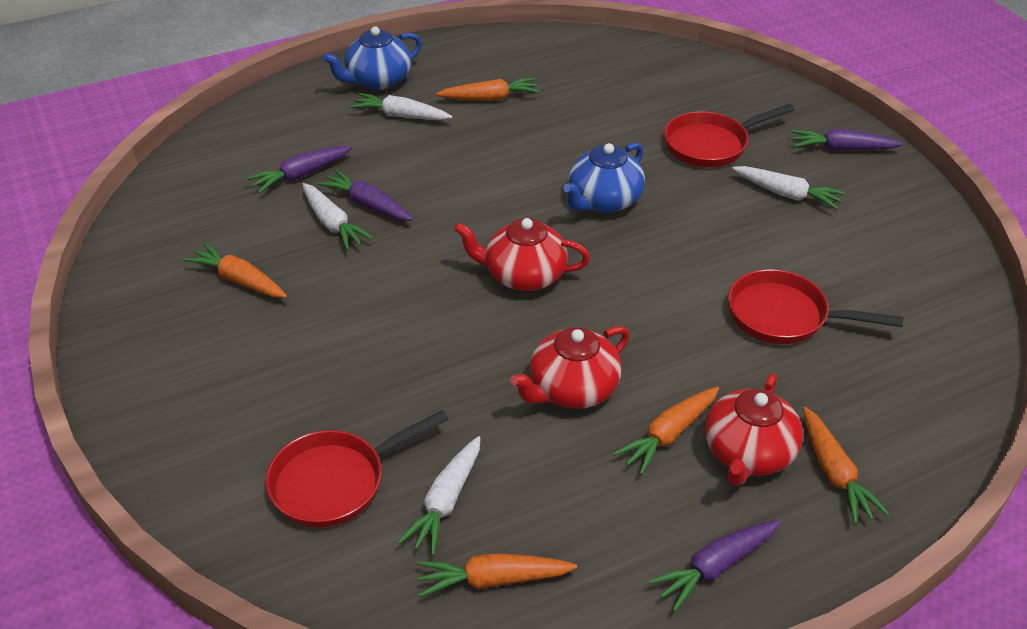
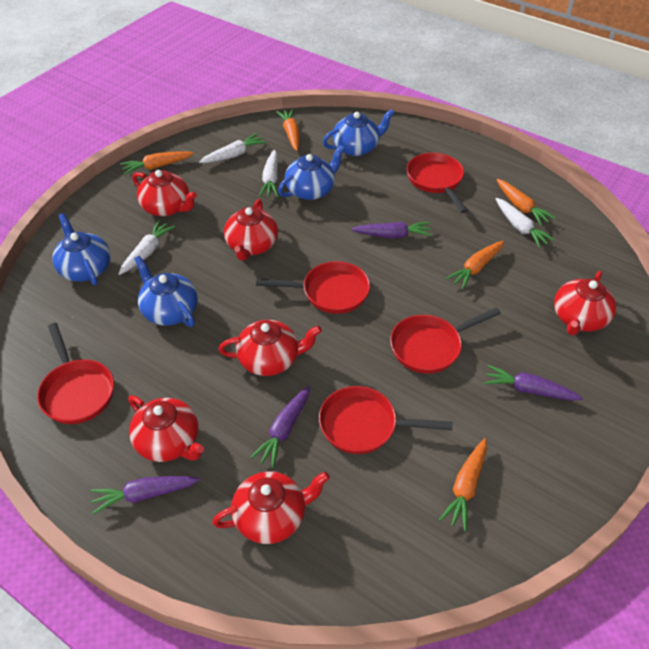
blue teapot: 2 -> 4
red pan: 3 -> 5
red teapot: 3 -> 6

